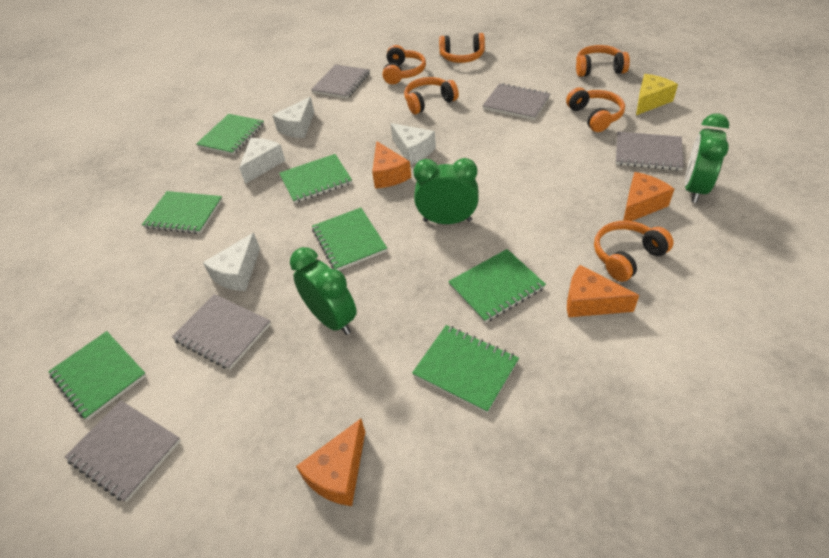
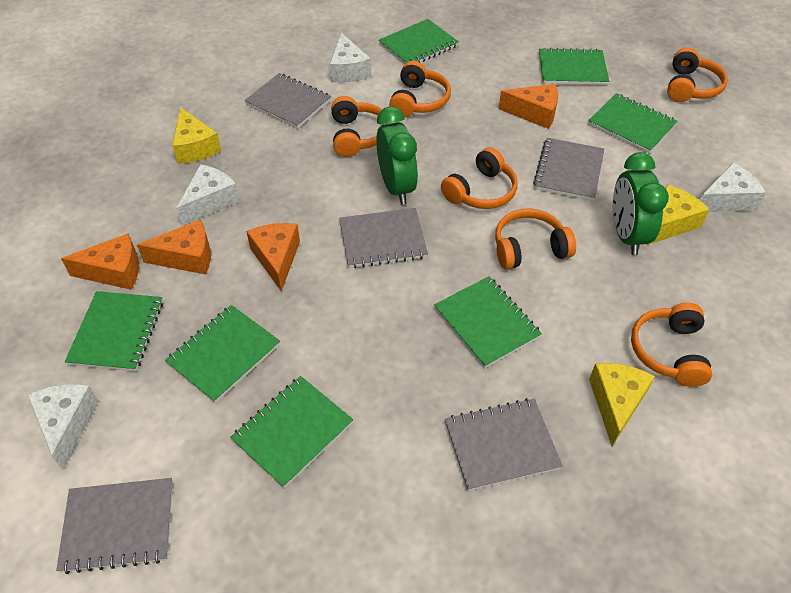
green clock: 3 -> 2
yellow cheese: 1 -> 3

